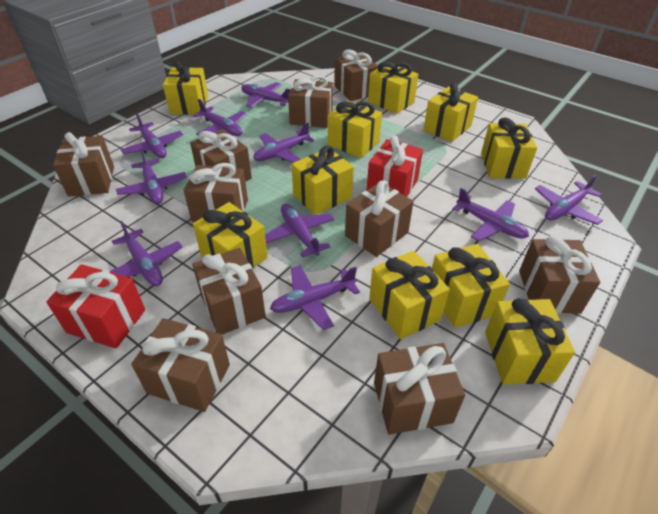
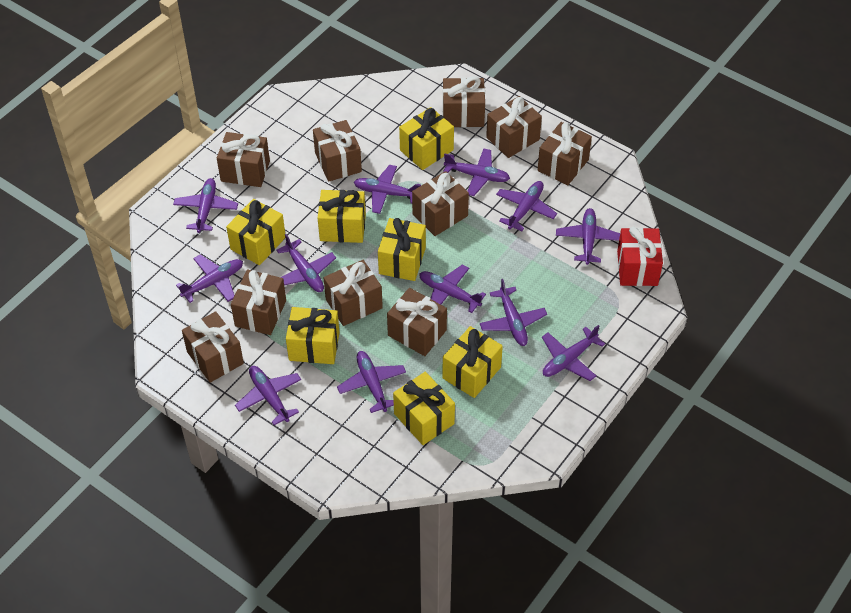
purple plane: 10 -> 12
red gift: 2 -> 1
yellow gift: 10 -> 7

